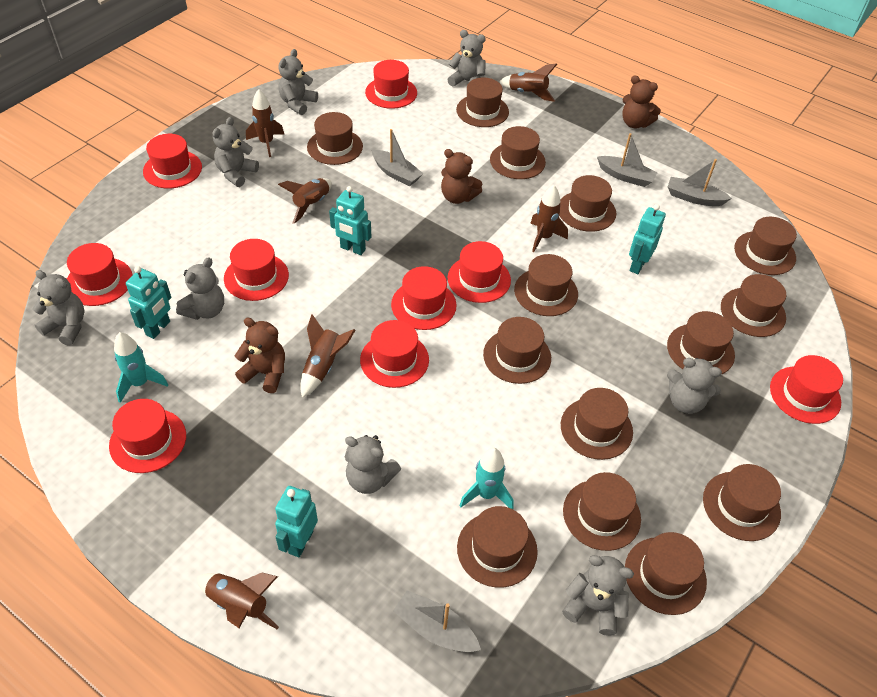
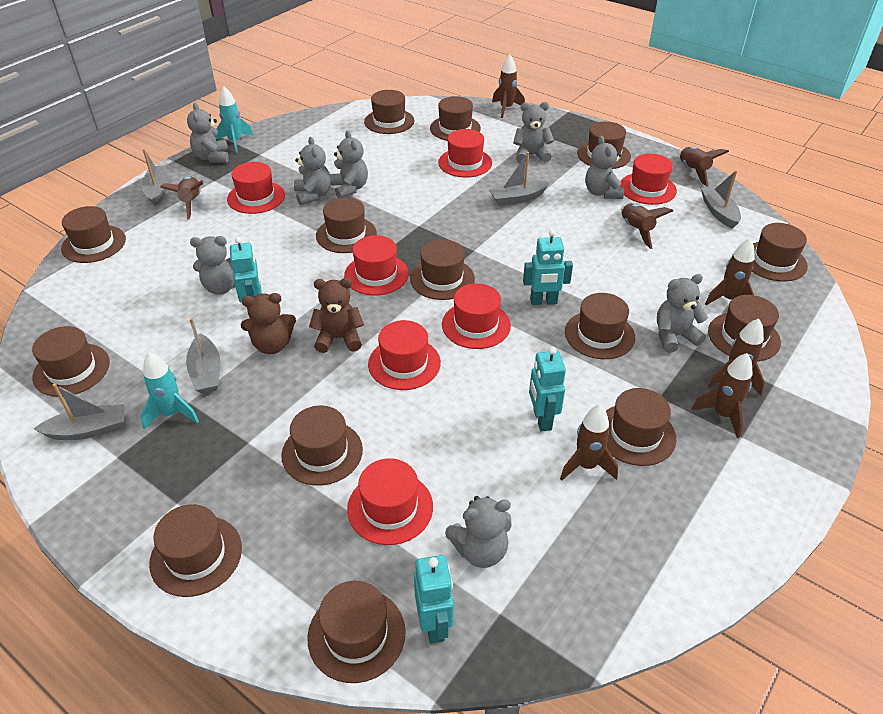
brown rocket: 6 -> 8
brown teddy bear: 3 -> 2
grey boat: 4 -> 5
red hat: 9 -> 7

